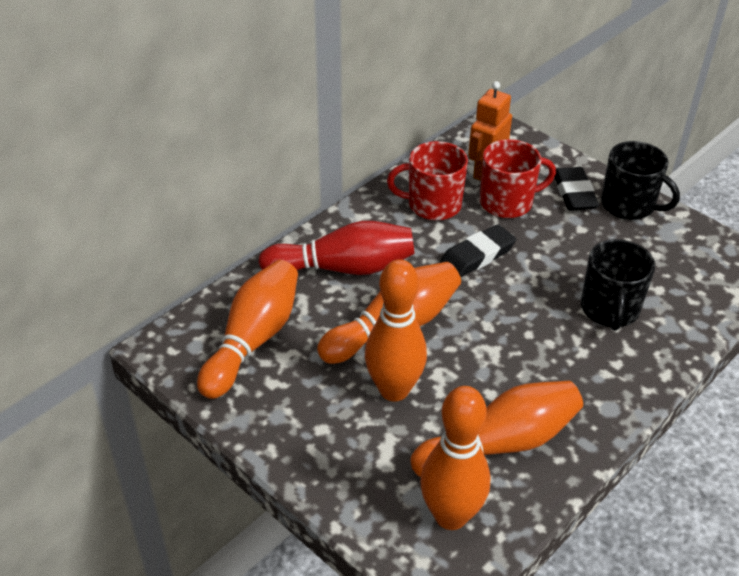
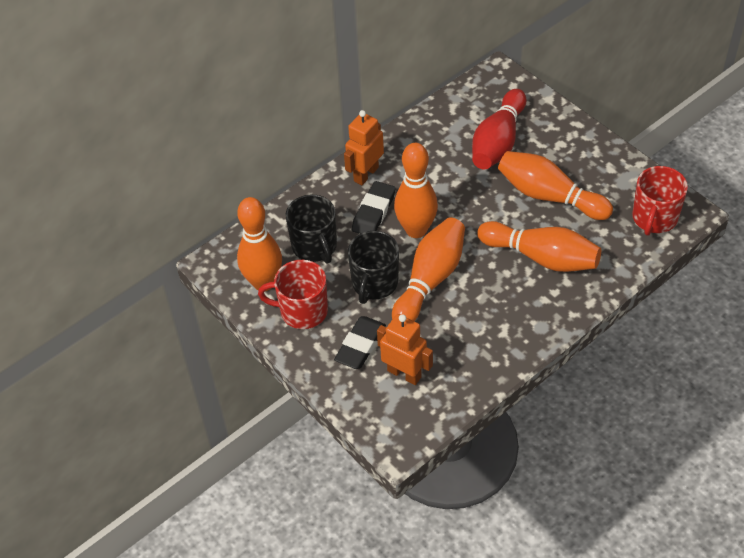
orange robot: 1 -> 2

